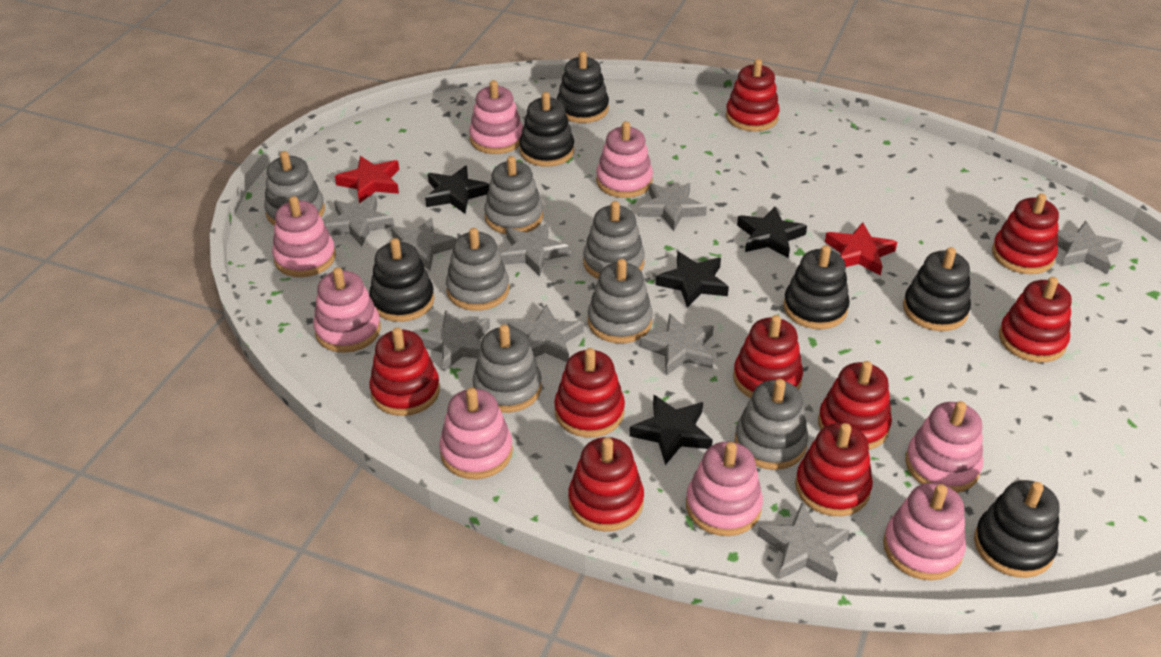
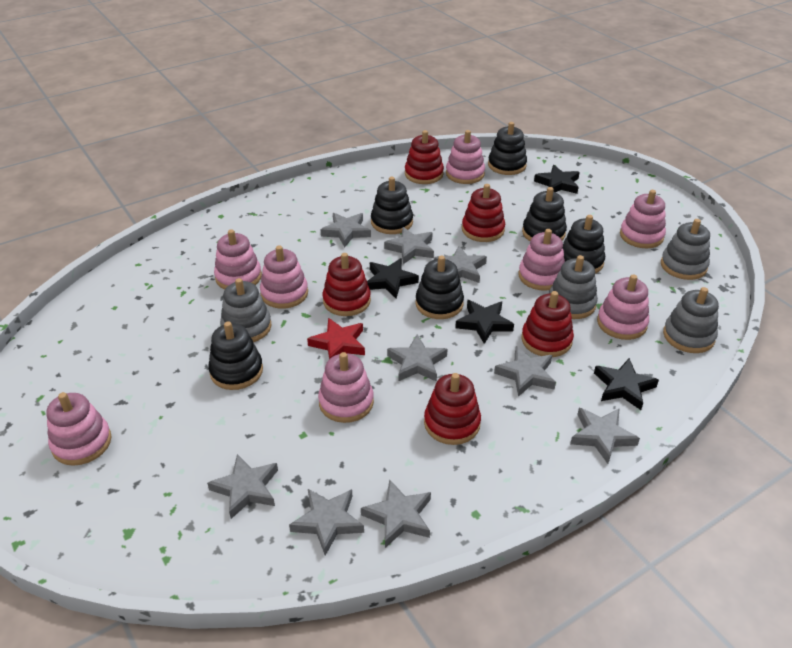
grey stacking toy: 7 -> 4
red stacking toy: 9 -> 5
red star: 2 -> 1

